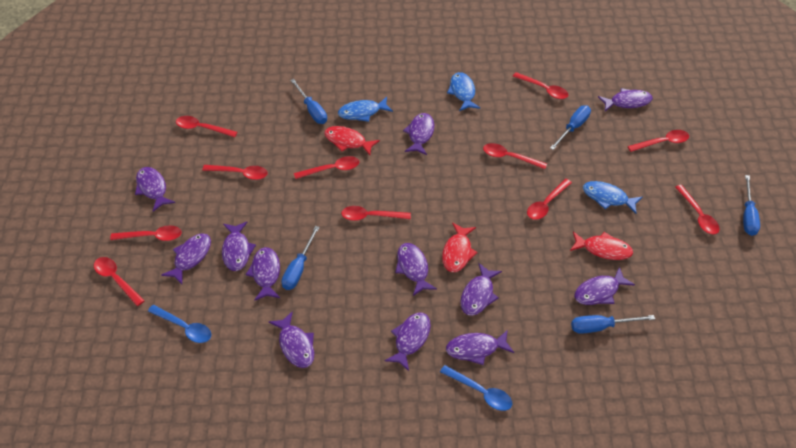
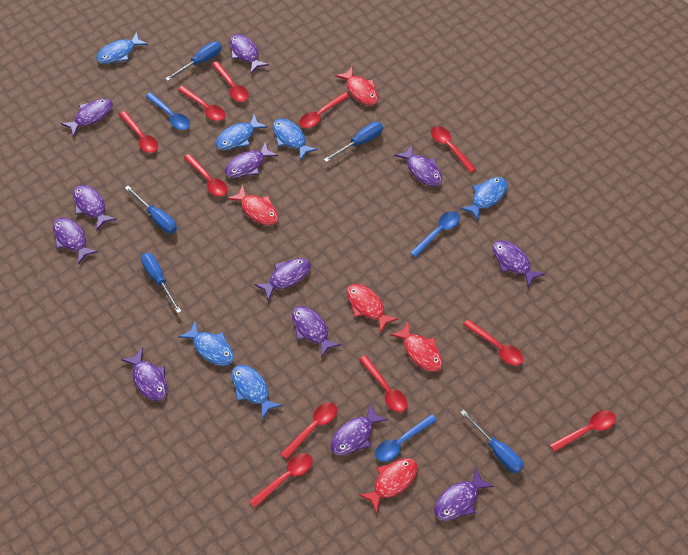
blue fish: 3 -> 6
blue spoon: 2 -> 3
red fish: 3 -> 5

